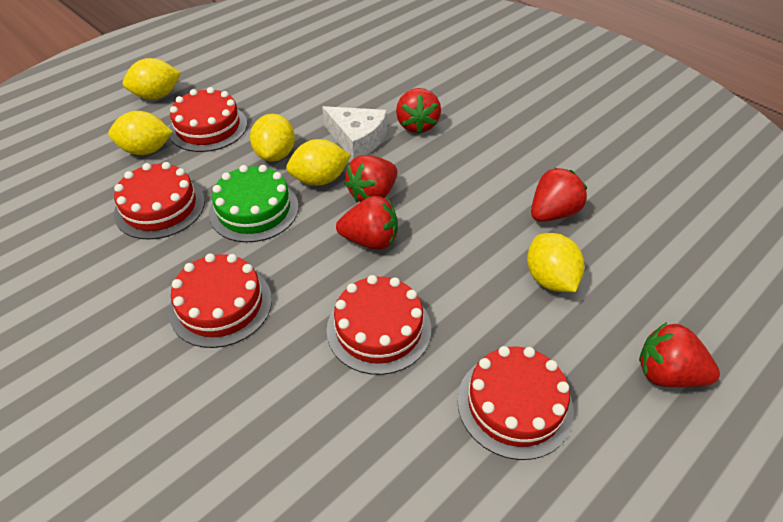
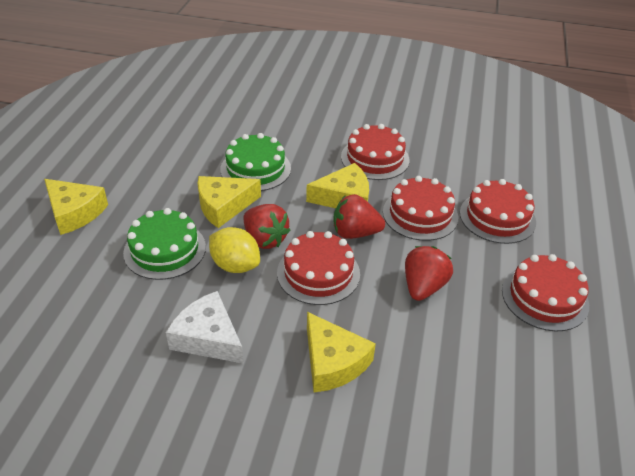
green cake: 1 -> 2
red strawberry: 5 -> 3
yellow cheese: 0 -> 4
yellow lemon: 5 -> 1

